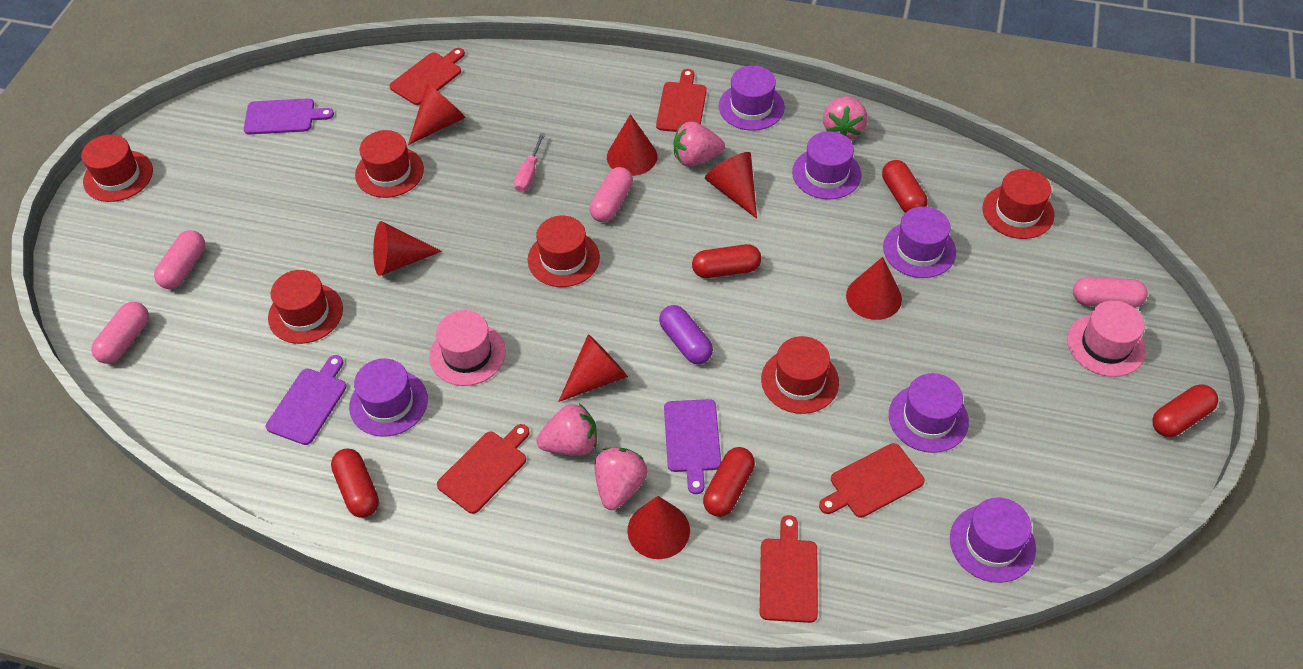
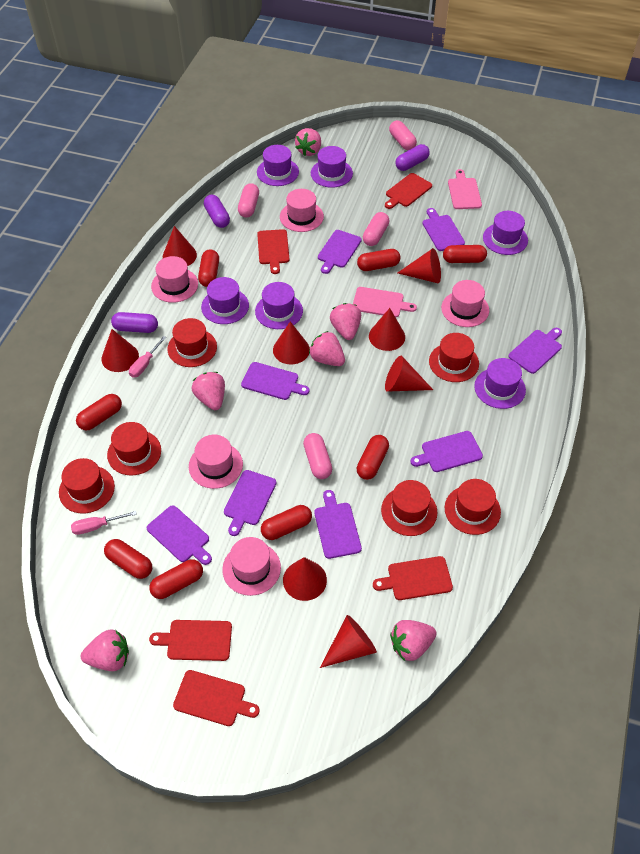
pink cutting board: 0 -> 2
pink hat: 2 -> 5
pink screwdriver: 1 -> 2
pink strawberry: 4 -> 6
purple capsule: 1 -> 3
purple cutting board: 3 -> 8
red capsule: 5 -> 8
red cone: 7 -> 8

